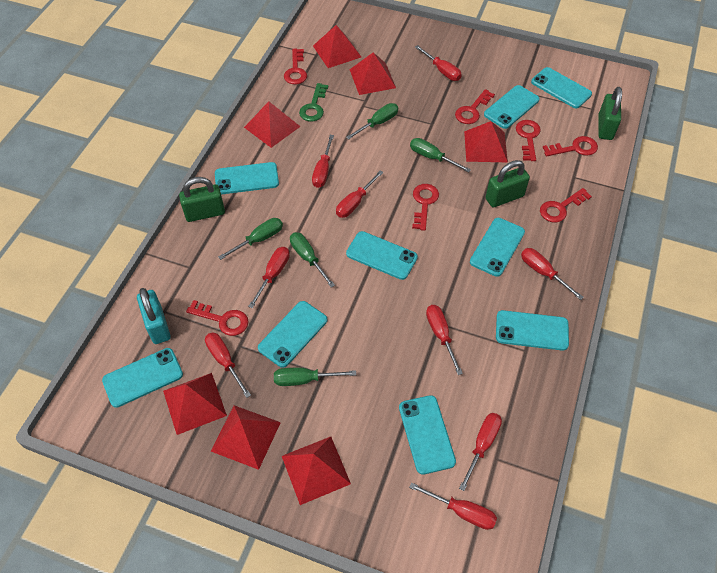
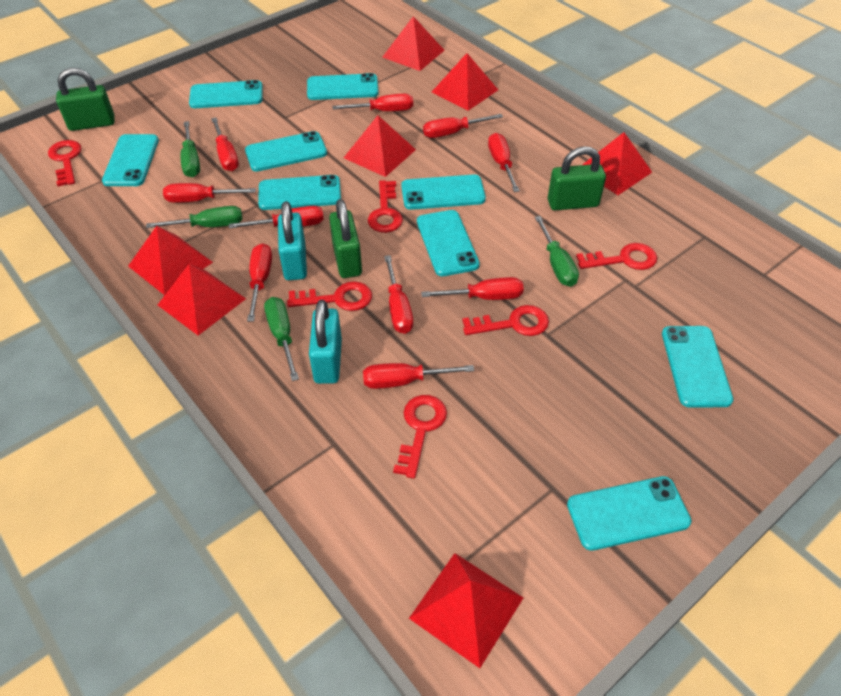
green key: 1 -> 0
green screwdriver: 5 -> 4
red key: 7 -> 6
red screwdriver: 9 -> 10
turquoise padlock: 1 -> 2

